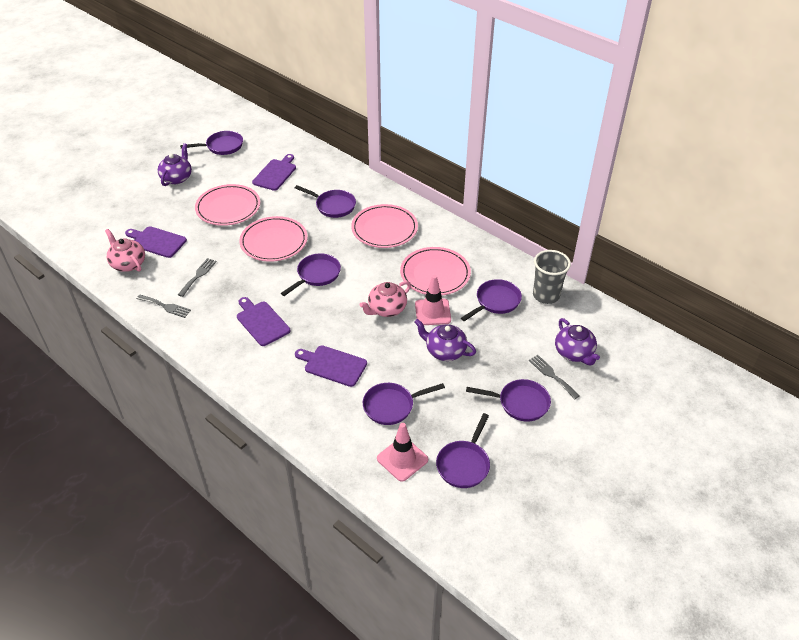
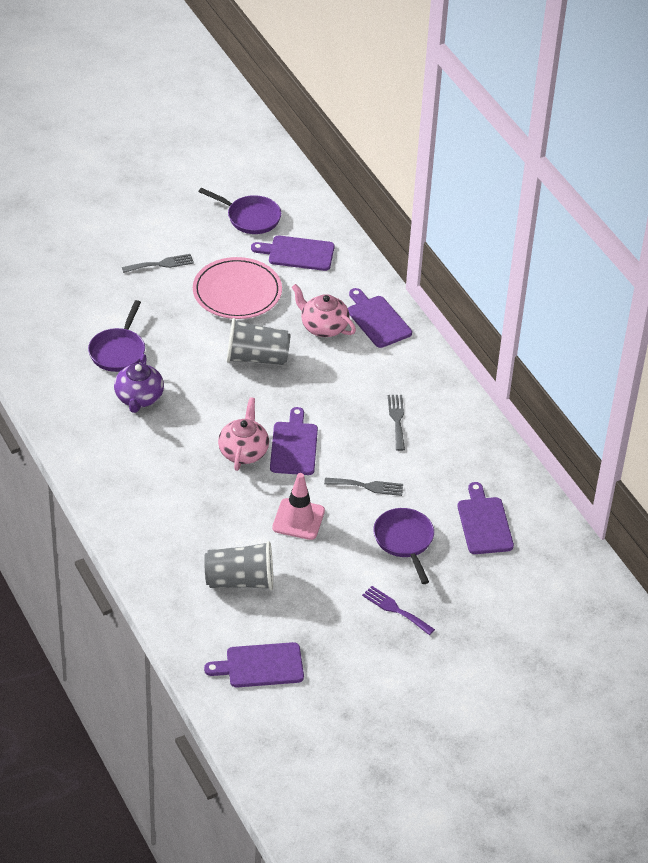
grey cup: 1 -> 2
pink plate: 4 -> 1
pink traffic cone: 2 -> 1
purple cutting board: 4 -> 5
purple fork: 0 -> 1
purple pan: 7 -> 3
purple teapot: 3 -> 1

